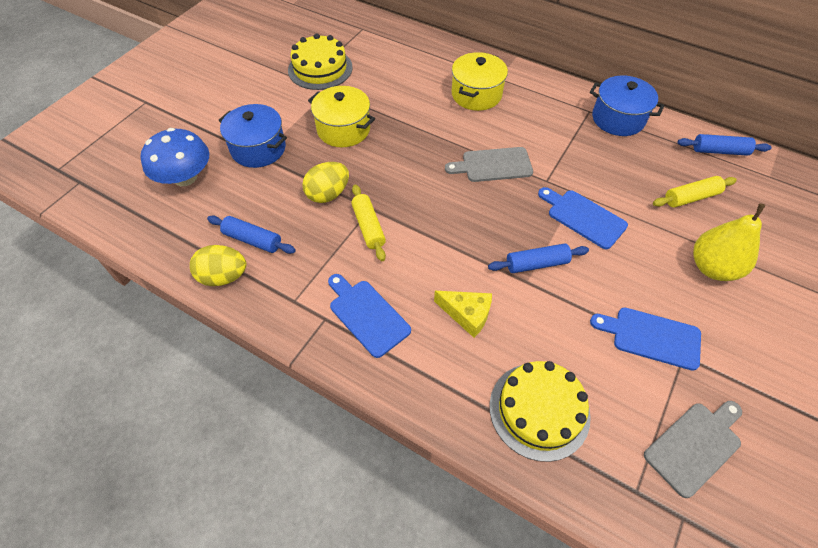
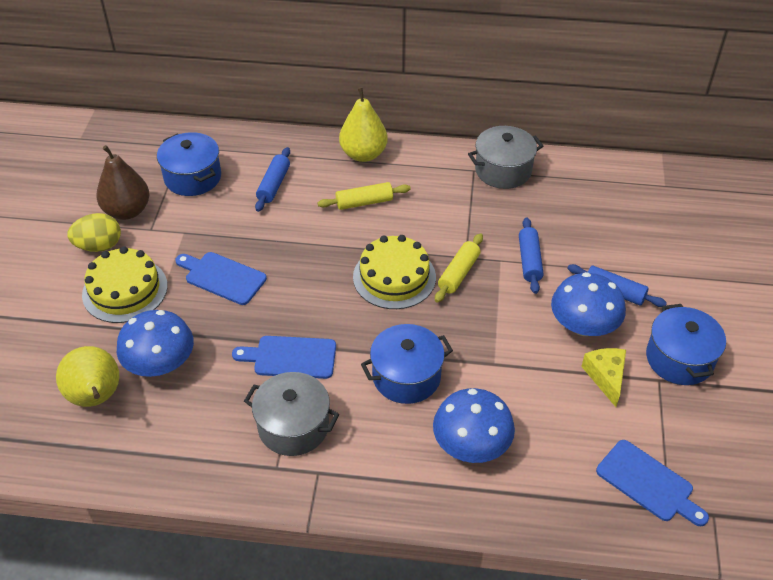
blue mushroom: 1 -> 3
blue pot: 2 -> 3
brown pear: 0 -> 1
grey cutting board: 2 -> 0
grey pot: 0 -> 2
yellow egg: 2 -> 1
yellow pear: 1 -> 2
yellow pot: 2 -> 0

